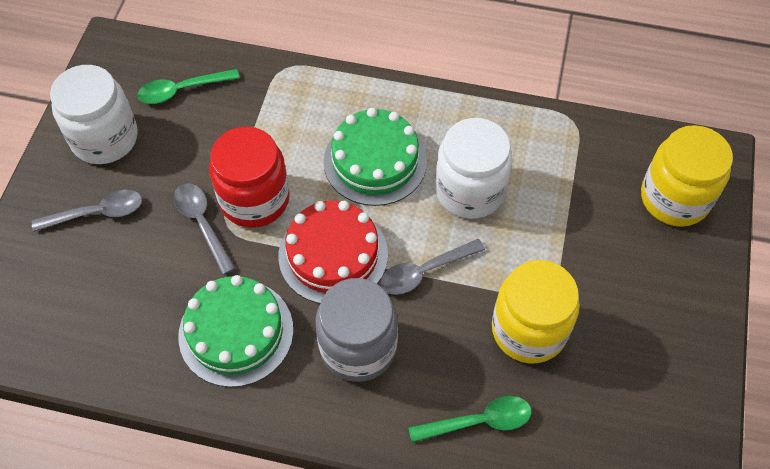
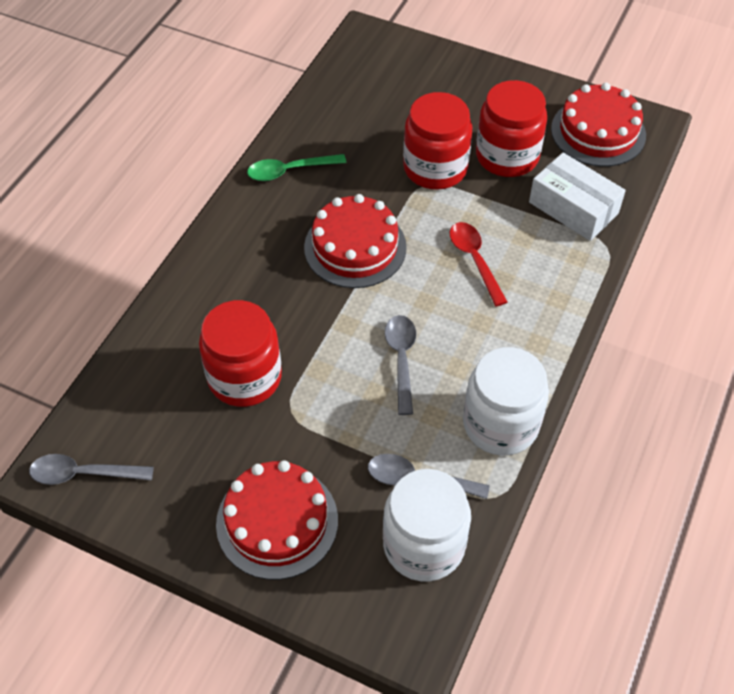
green cake: 2 -> 0
green spoon: 2 -> 1
grey jar: 1 -> 0
red cake: 1 -> 3
red jar: 1 -> 3
red spoon: 0 -> 1
white box: 0 -> 1
yellow jar: 2 -> 0

